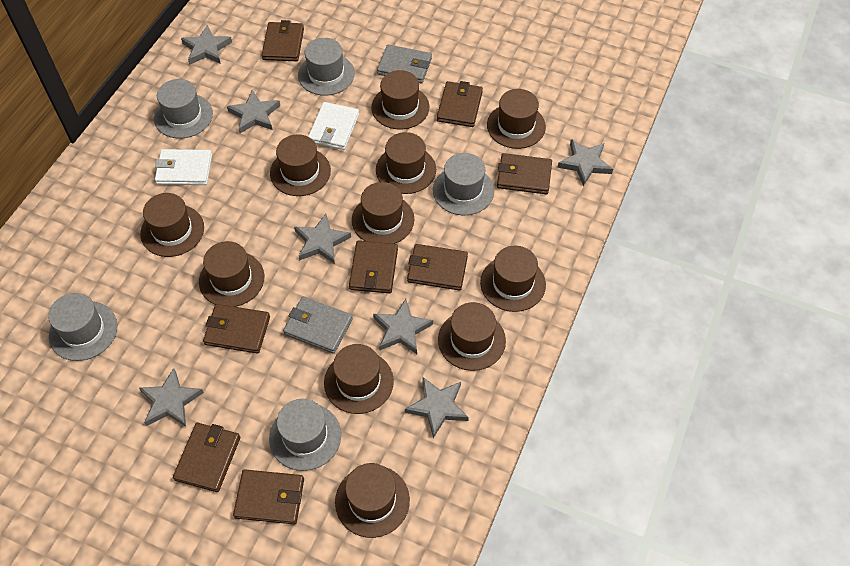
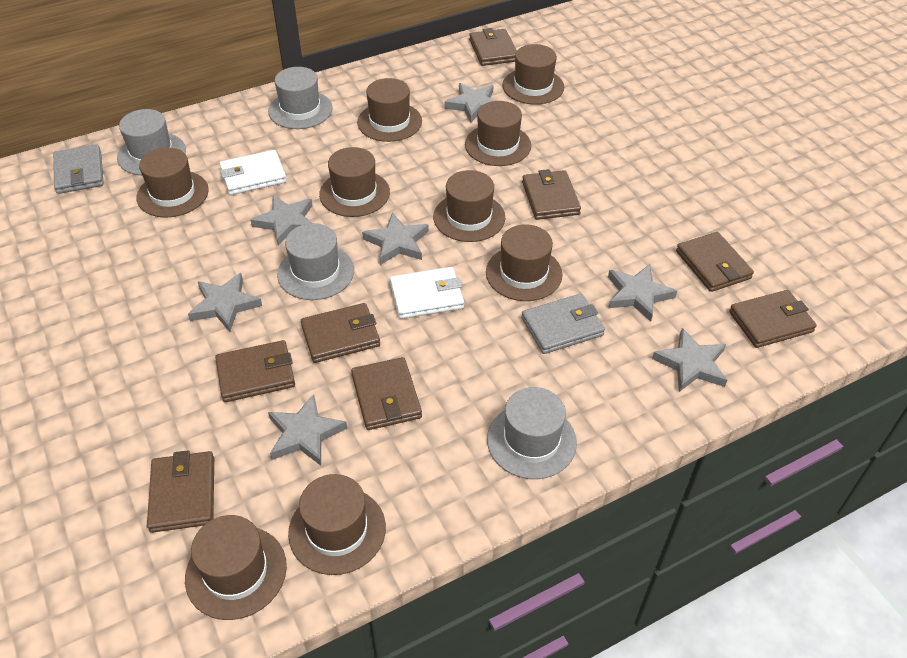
brown hat: 11 -> 9
grey hat: 5 -> 4

